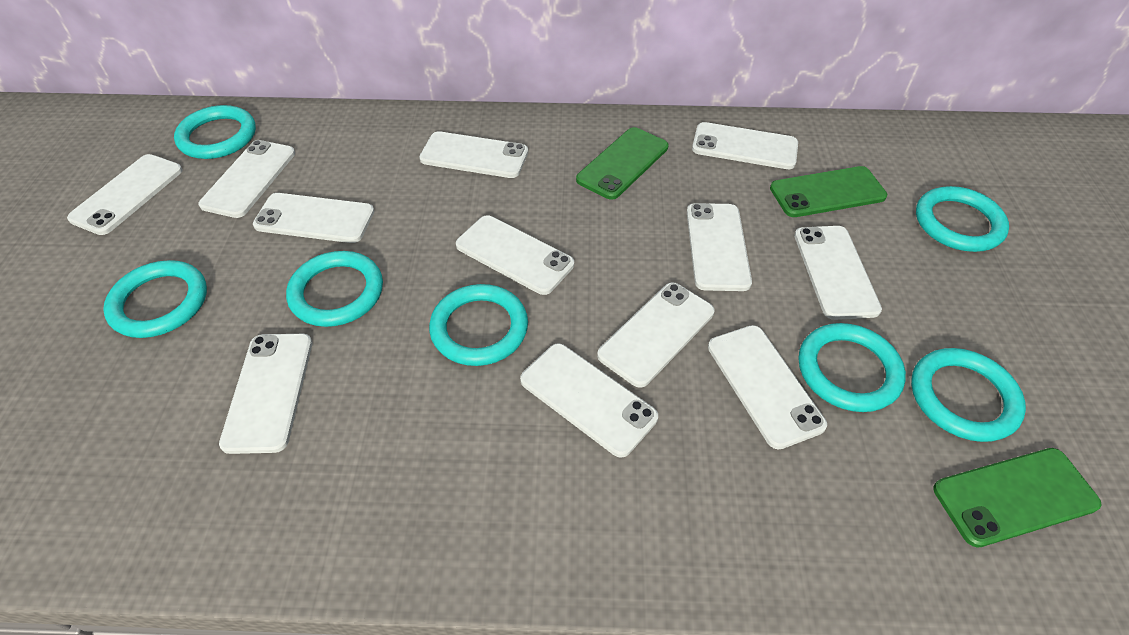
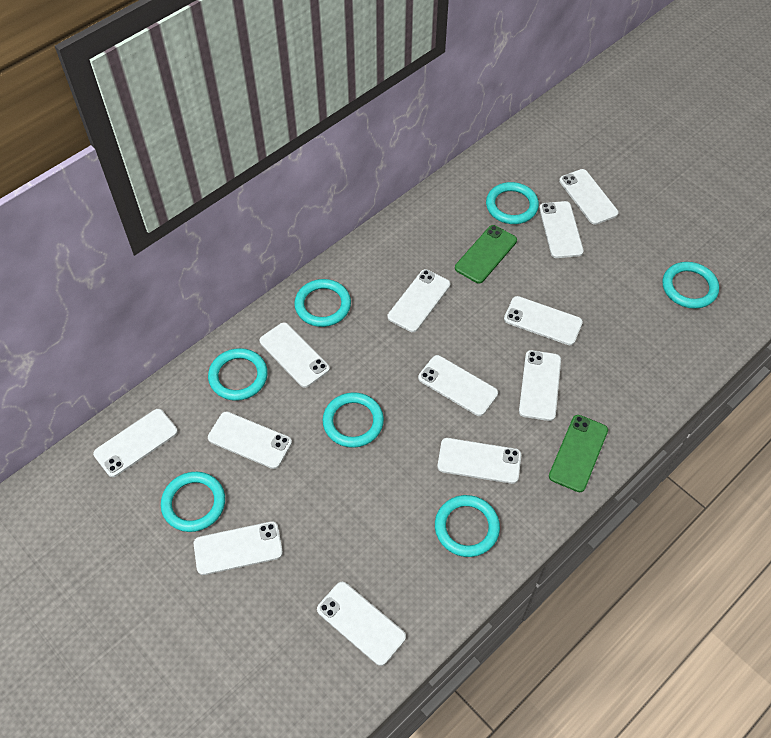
green phone: 3 -> 2

